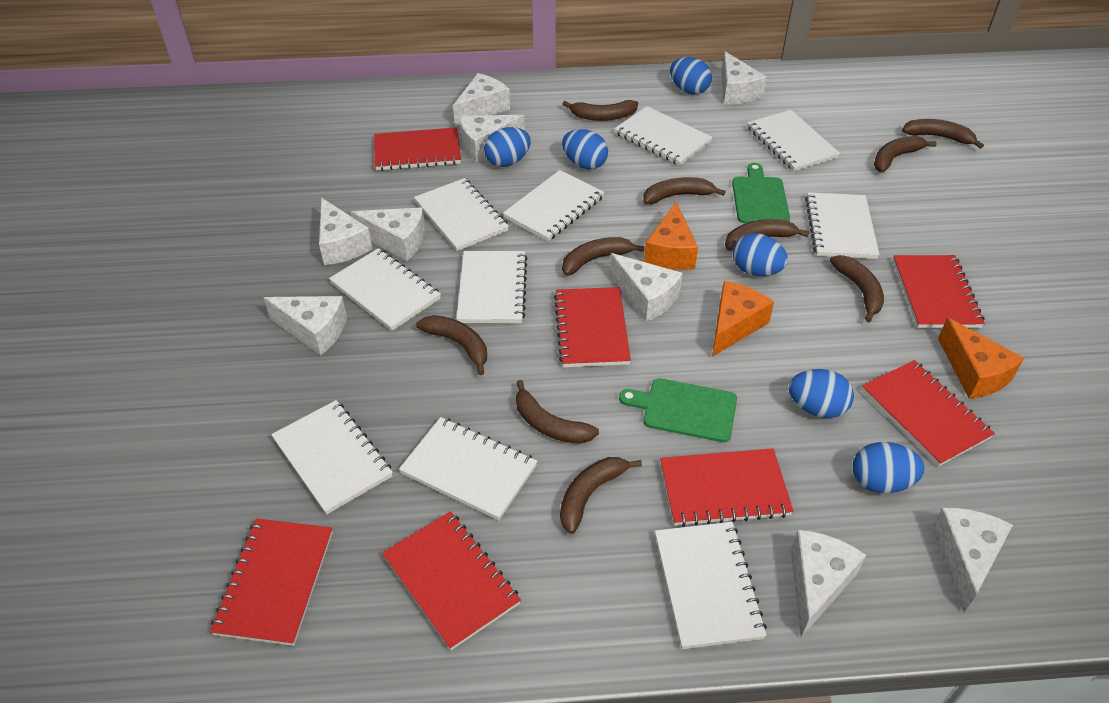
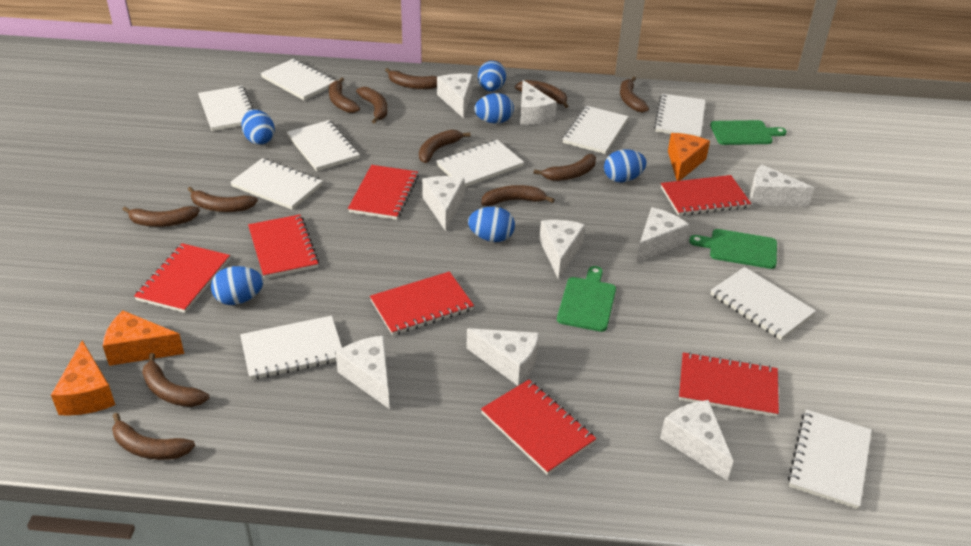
brown banana: 10 -> 12
green cutting board: 2 -> 3

